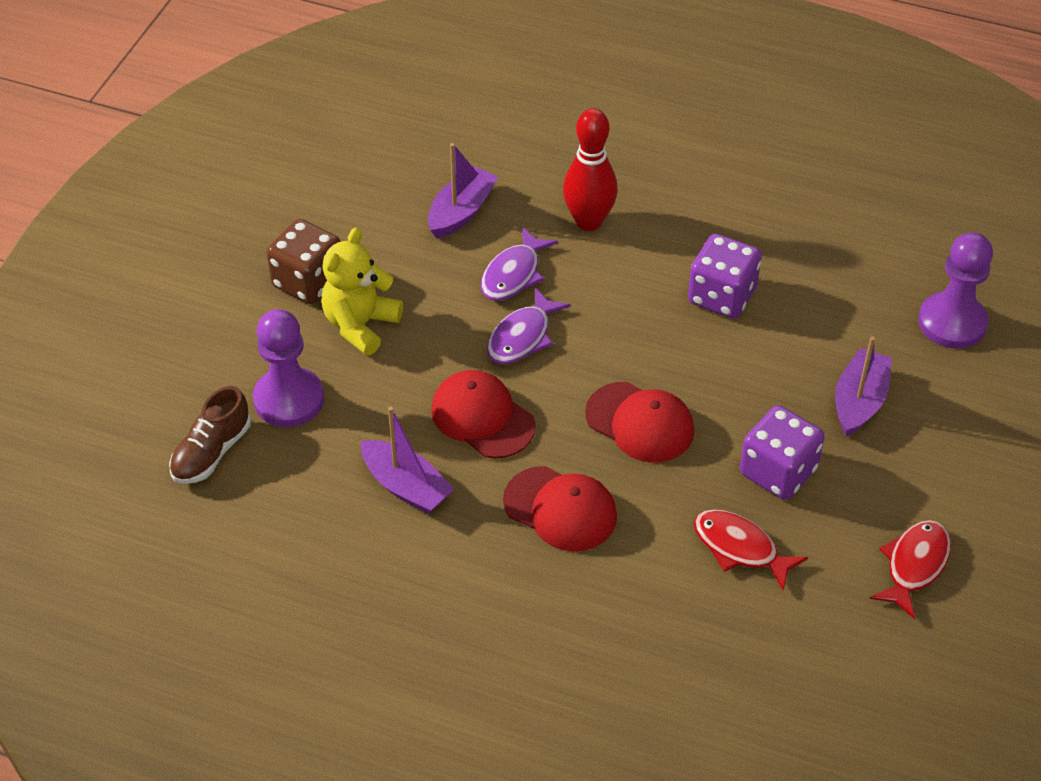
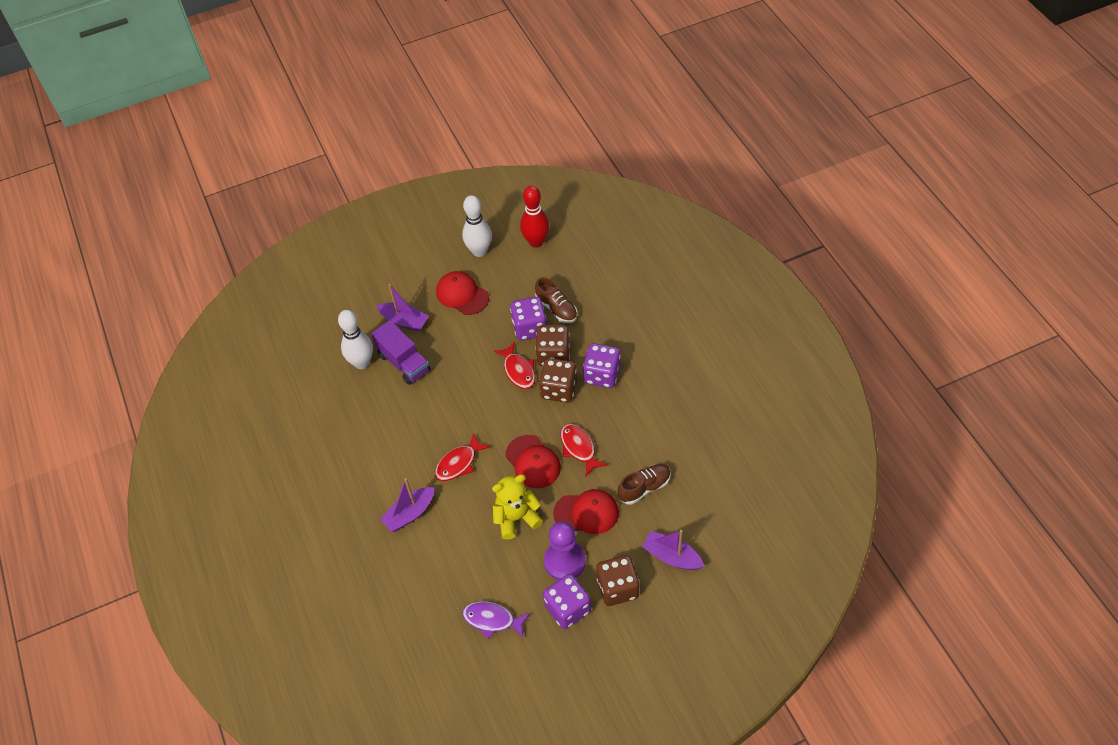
brown dice: 1 -> 3
brown shoe: 1 -> 2
purple dice: 2 -> 3
purple fish: 2 -> 1
purple pawn: 2 -> 1
purple truck: 0 -> 1
red fish: 2 -> 3
white bowling pin: 0 -> 2

